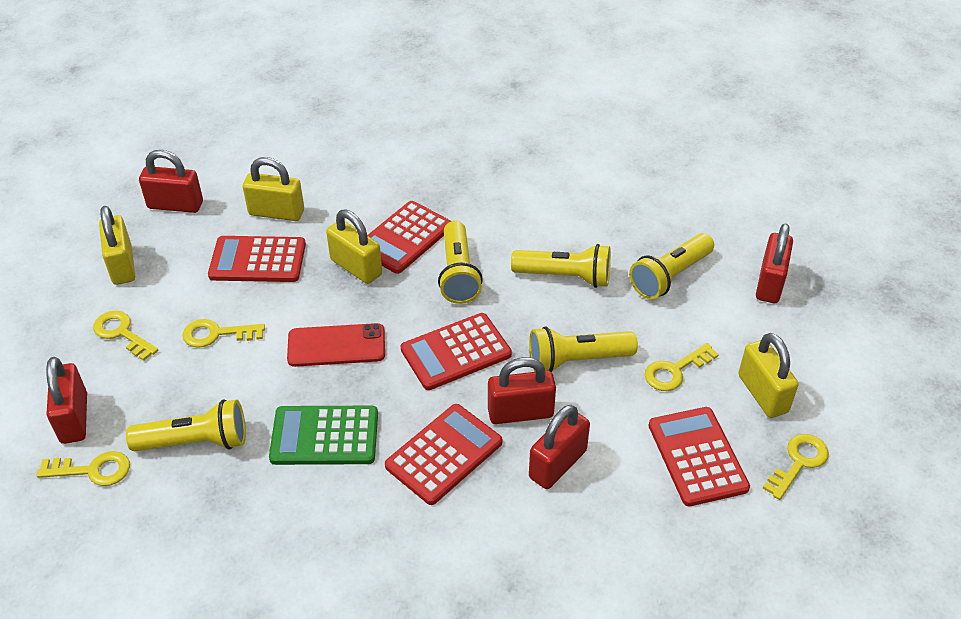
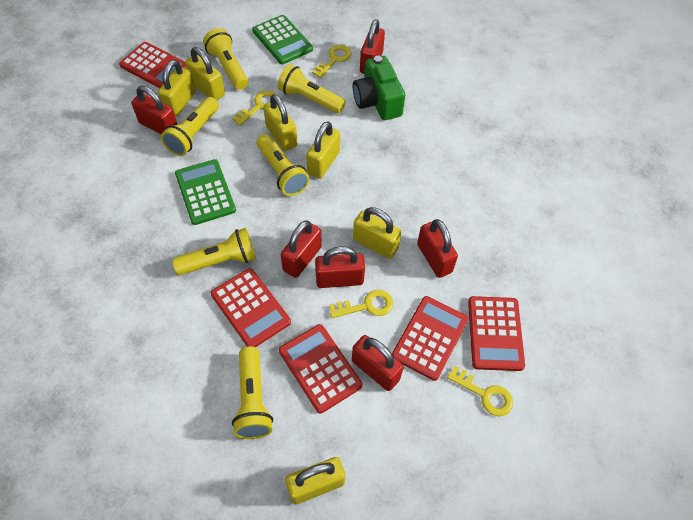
green calculator: 1 -> 2
green camera: 0 -> 1
red padlock: 5 -> 6
red phone: 1 -> 0
yellow flashlight: 5 -> 6
yellow key: 5 -> 4
yellow padlock: 4 -> 6

